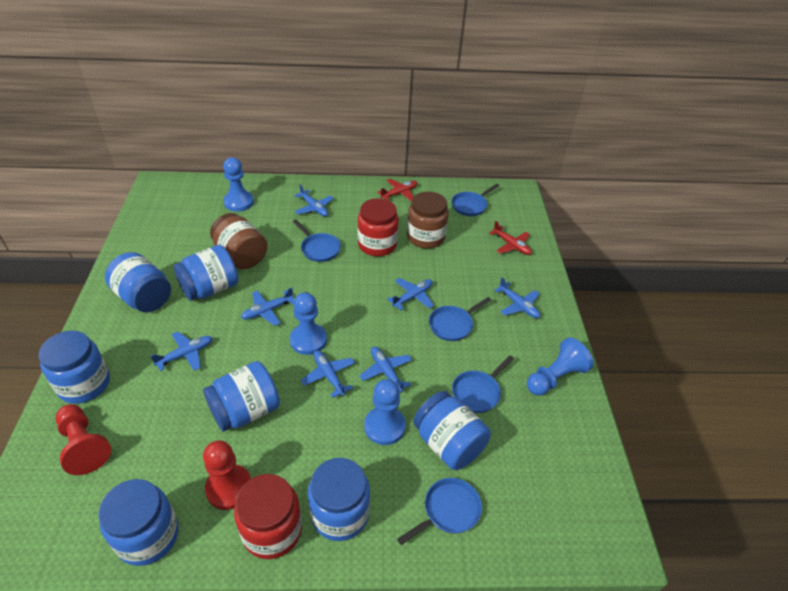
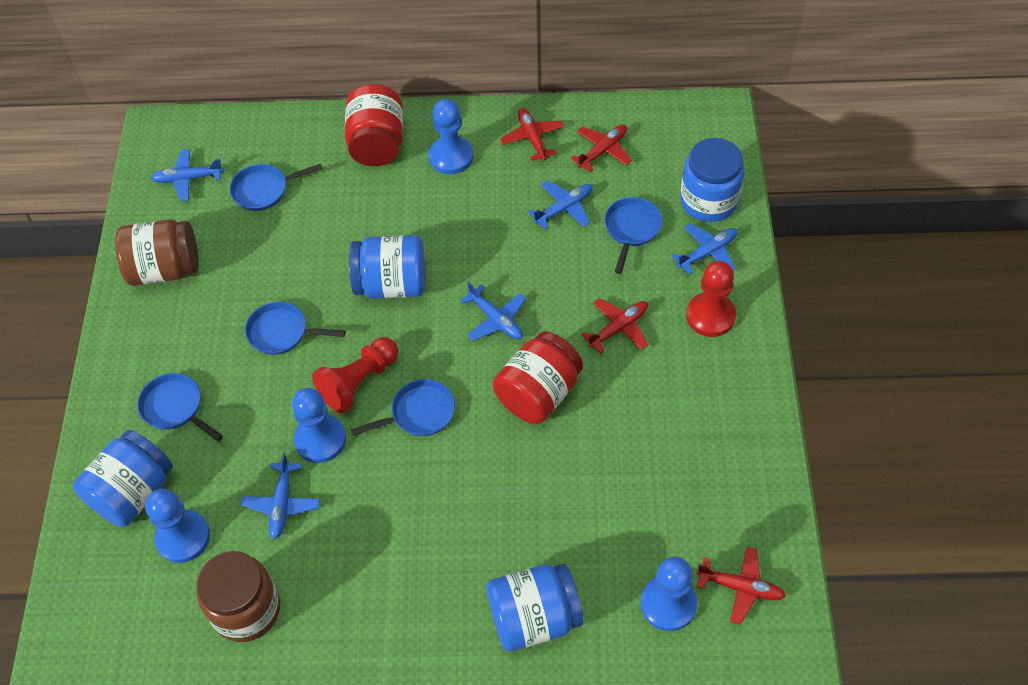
blue jar: 7 -> 4
blue plane: 7 -> 5
red plane: 2 -> 4

